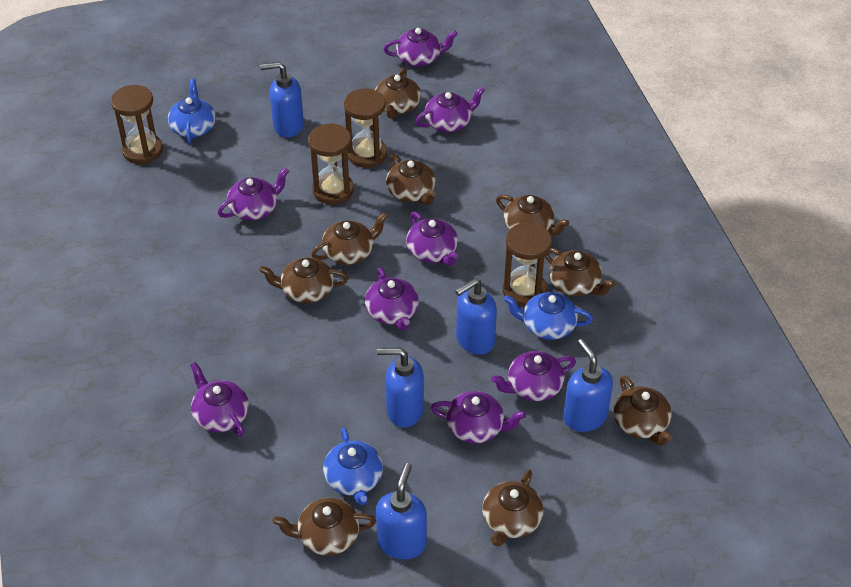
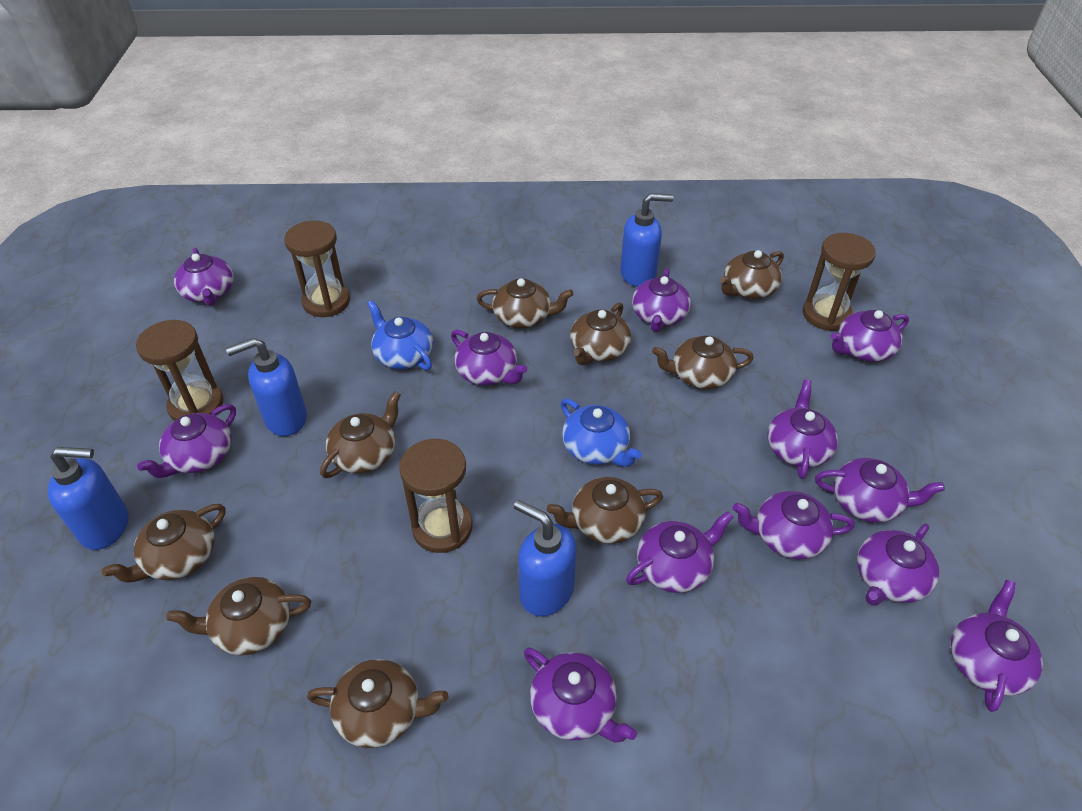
blue soap dispenser: 5 -> 4
blue teapot: 3 -> 2
purple teapot: 8 -> 12

